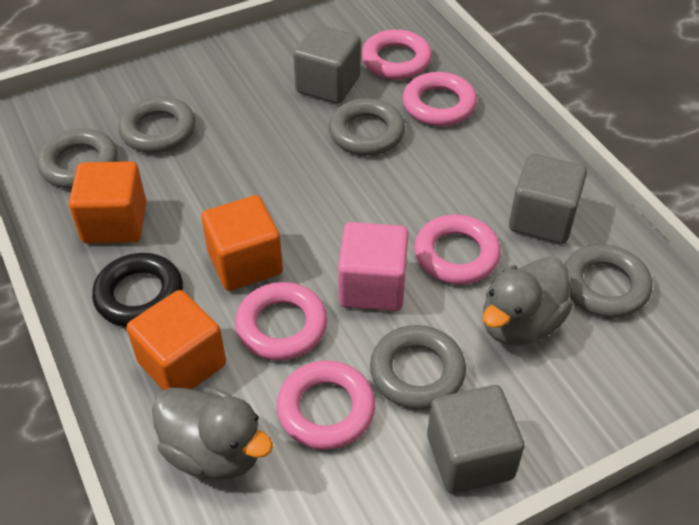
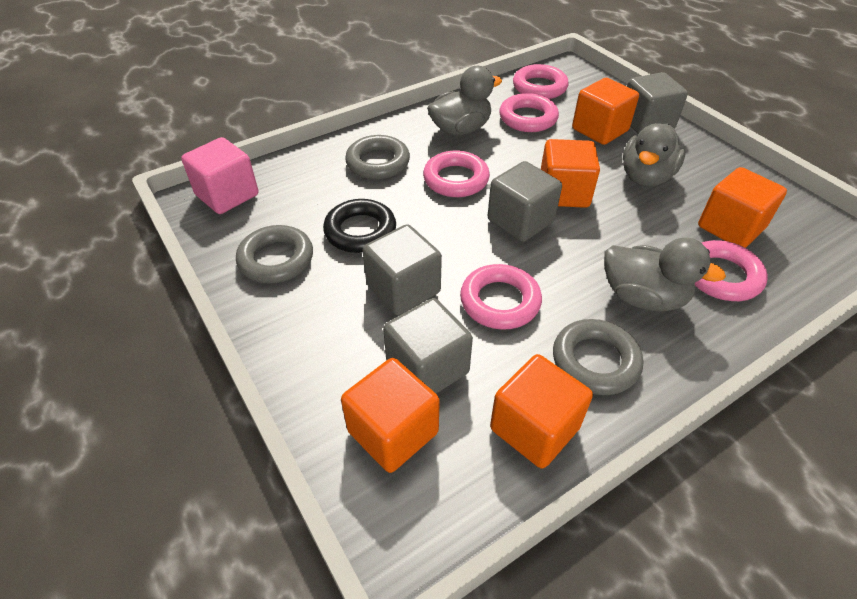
grey cube: 3 -> 4
grey duck: 2 -> 3
grey ring: 5 -> 3
orange cube: 3 -> 5

